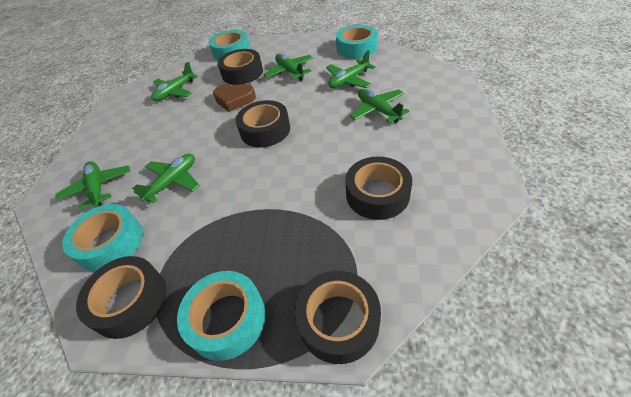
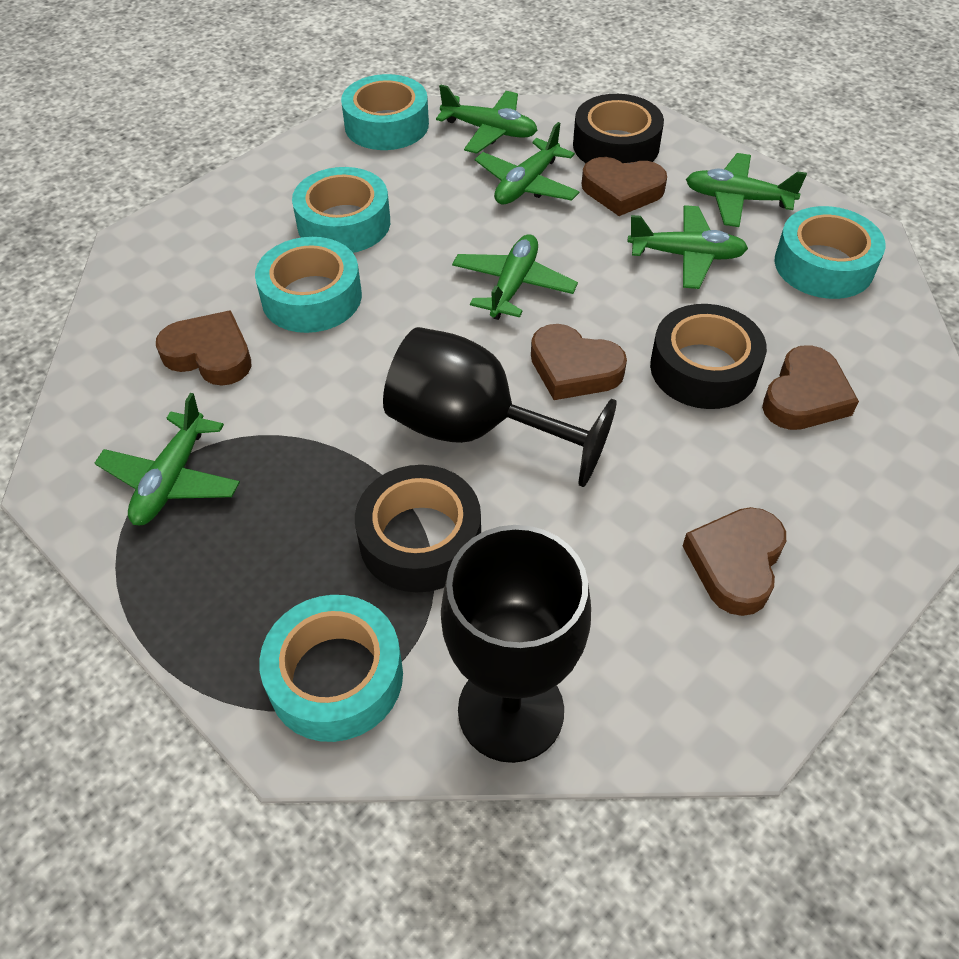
black goblet: 0 -> 2
black tape: 5 -> 3
brown heart: 1 -> 5
turquoise tape: 4 -> 5

